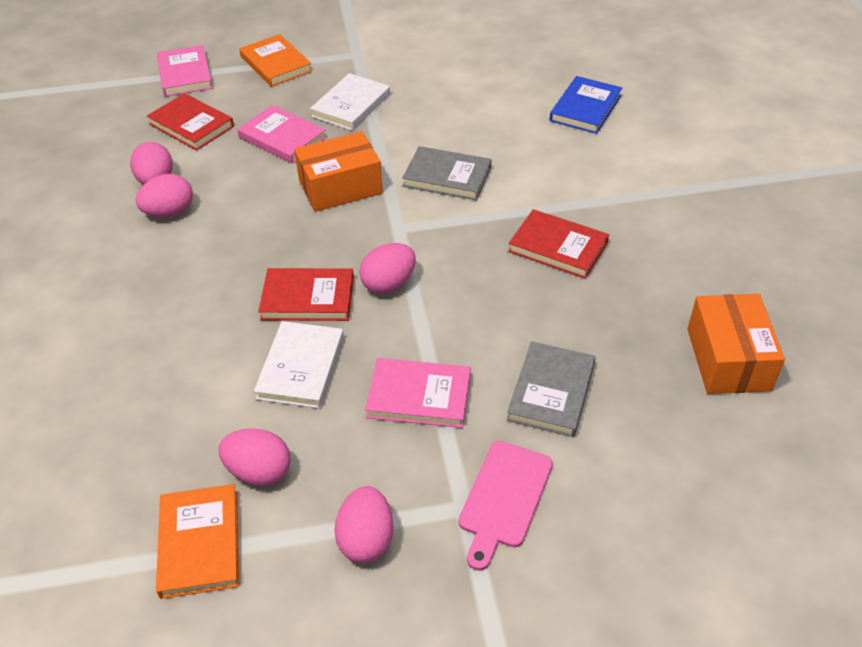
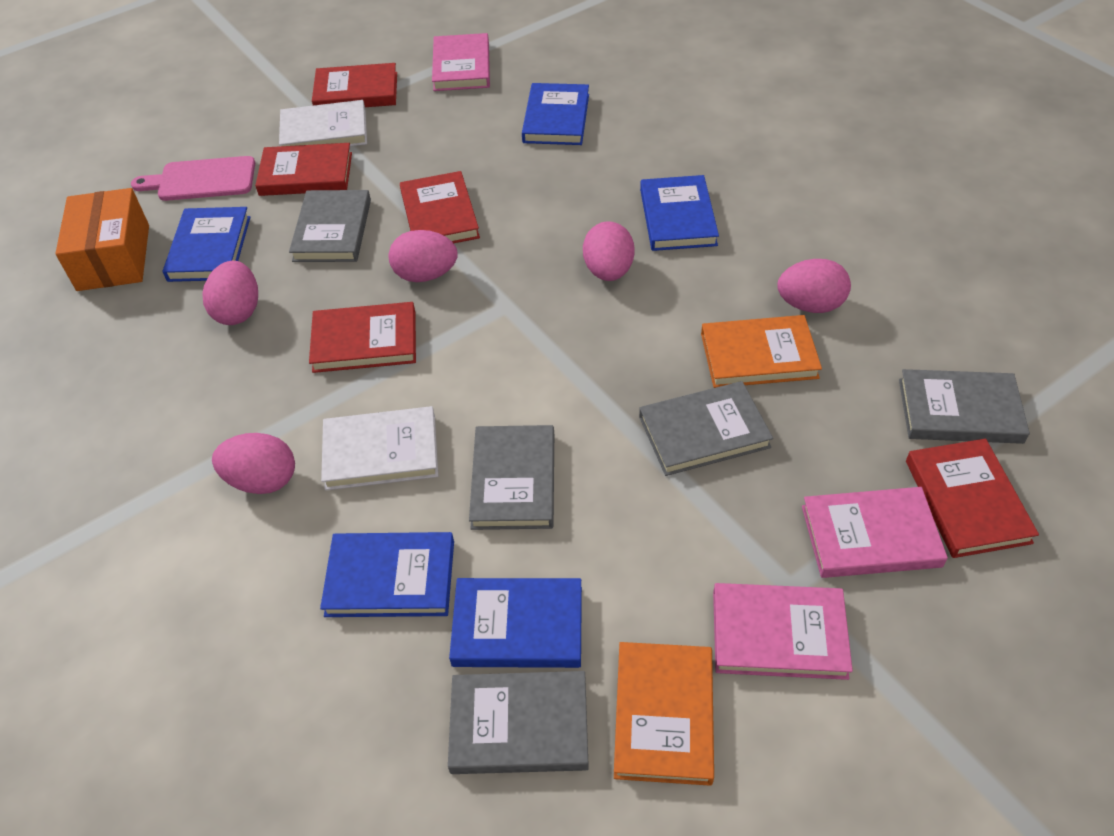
blue book: 1 -> 5
grey book: 2 -> 5
orange box: 2 -> 1
red book: 3 -> 5

